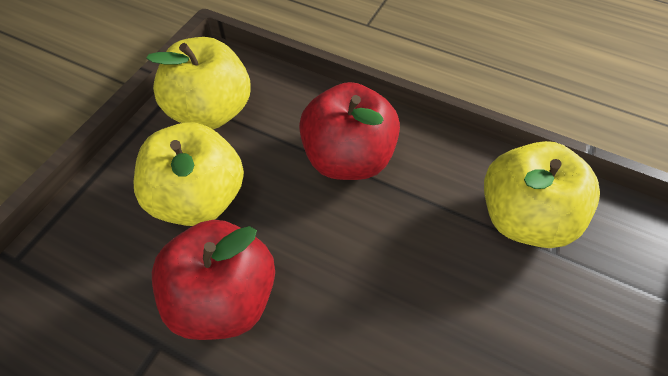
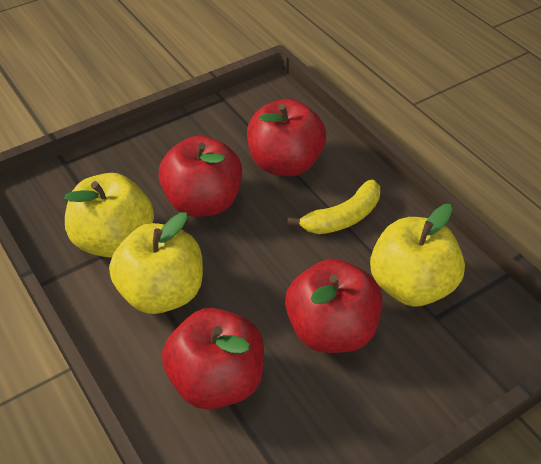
red apple: 2 -> 4
yellow banana: 0 -> 1

